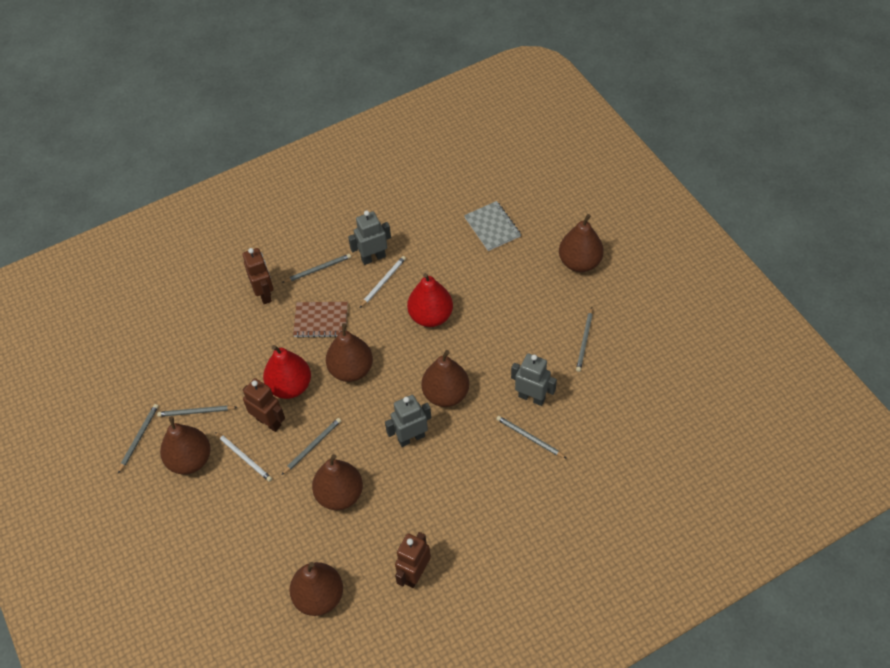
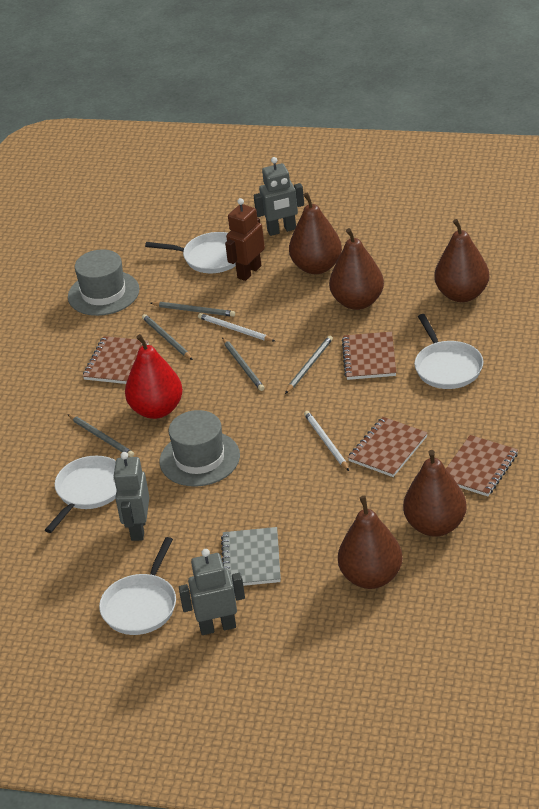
brown notebook: 1 -> 4
brown pear: 6 -> 5
brown robot: 3 -> 1
grey hat: 0 -> 2
grey pencil: 6 -> 5
red pear: 2 -> 1
white pan: 0 -> 4

